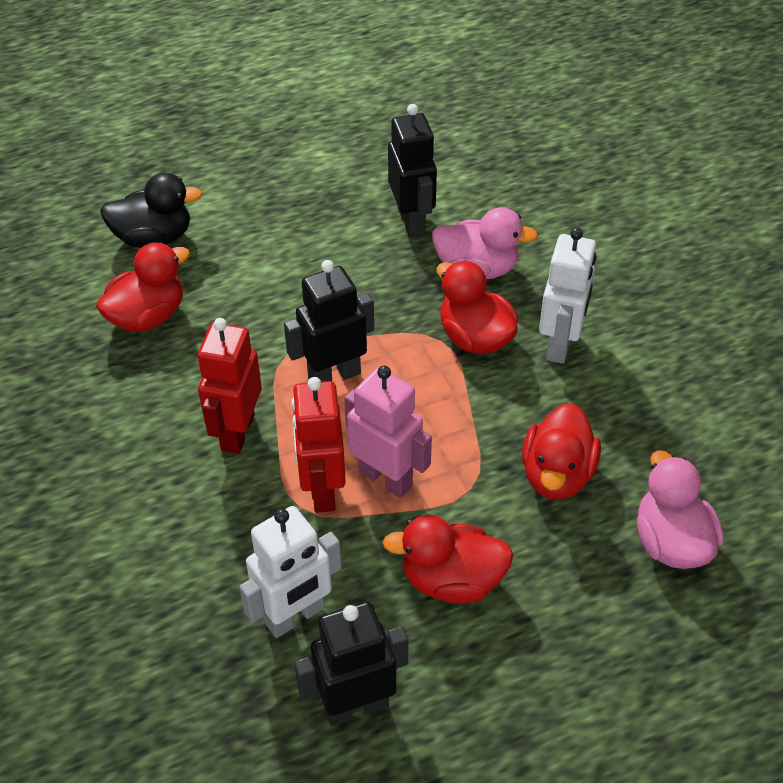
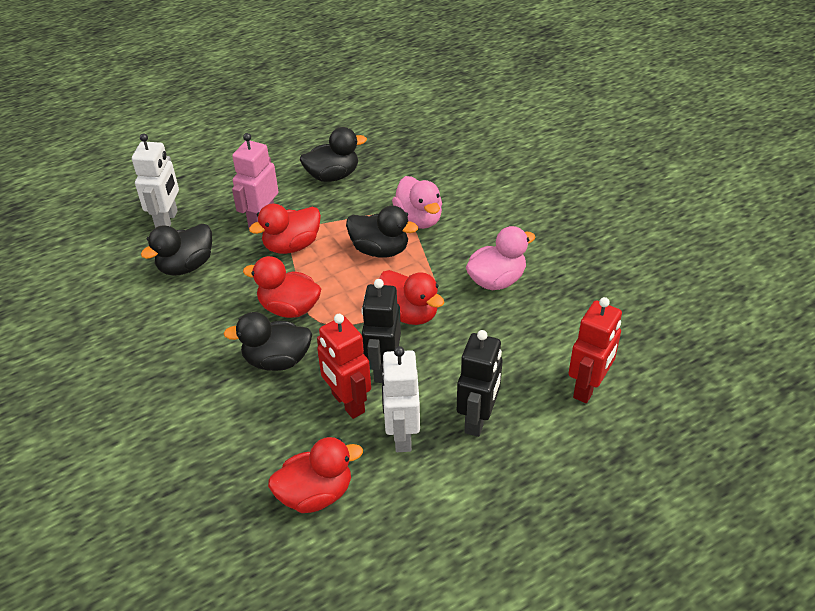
black duck: 1 -> 4
black robot: 3 -> 2

